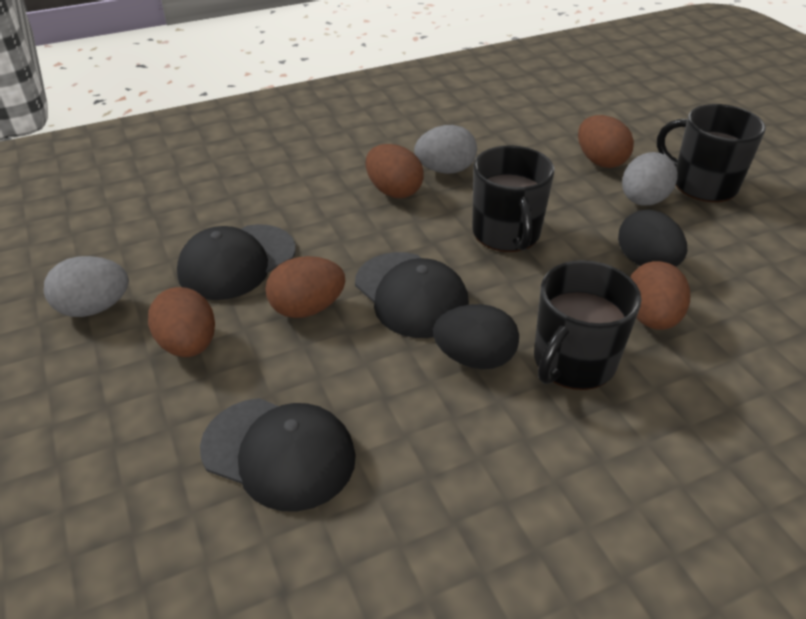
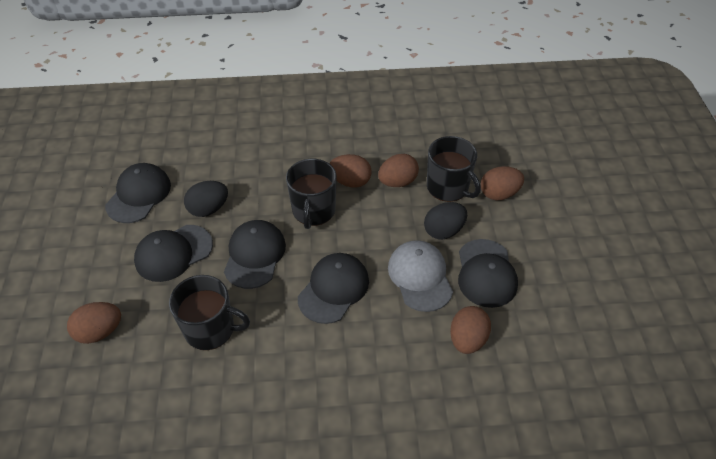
black cap: 3 -> 5
grey cap: 0 -> 1
grey egg: 3 -> 0

